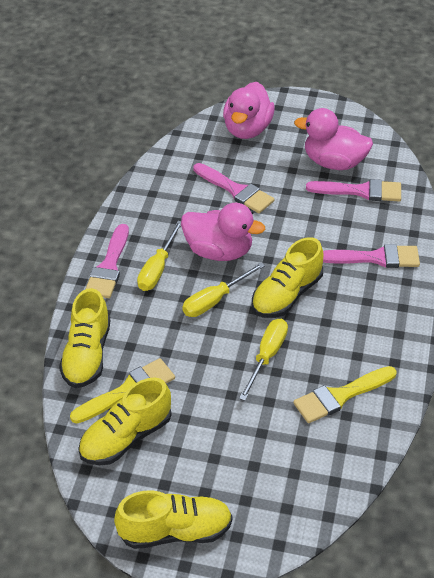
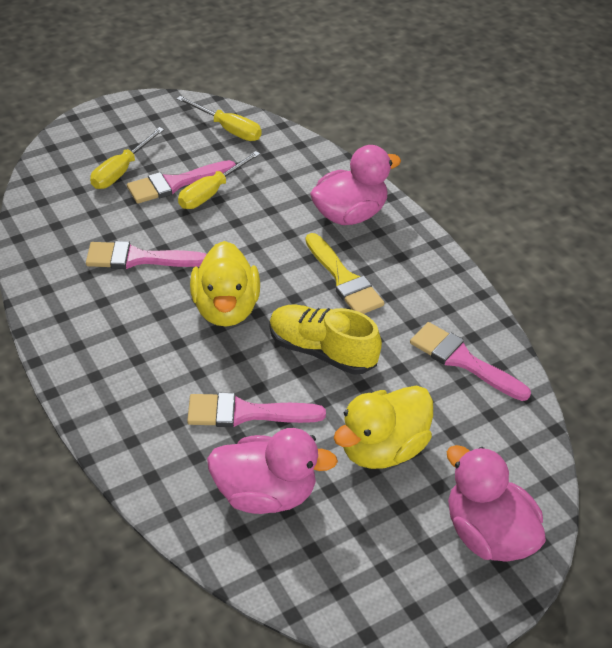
yellow brush: 2 -> 1
yellow duck: 0 -> 2
yellow shoe: 4 -> 1

